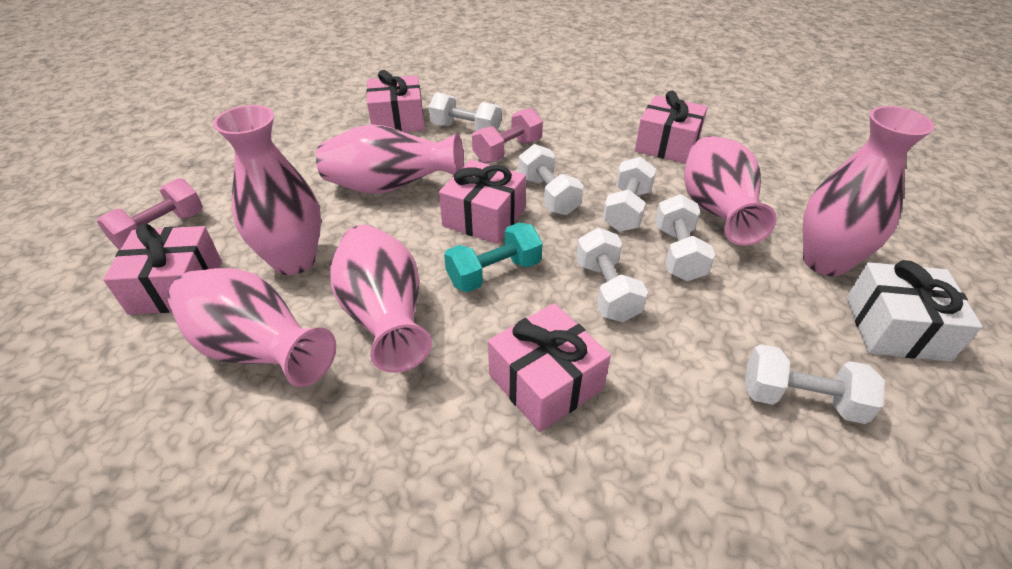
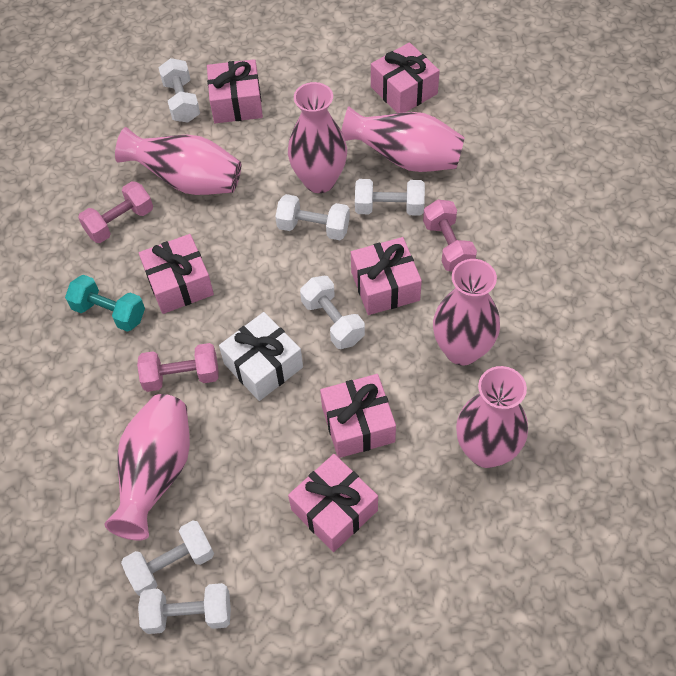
pink dumbbell: 2 -> 3
pink gift: 5 -> 6

